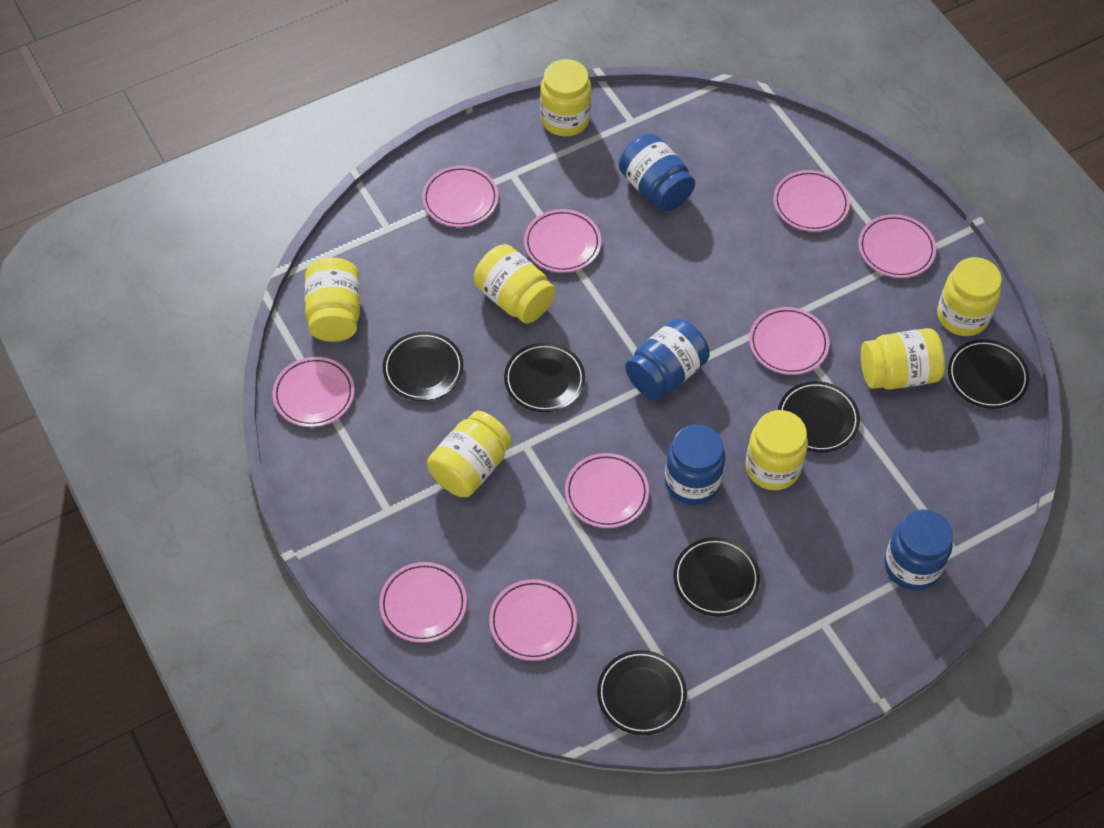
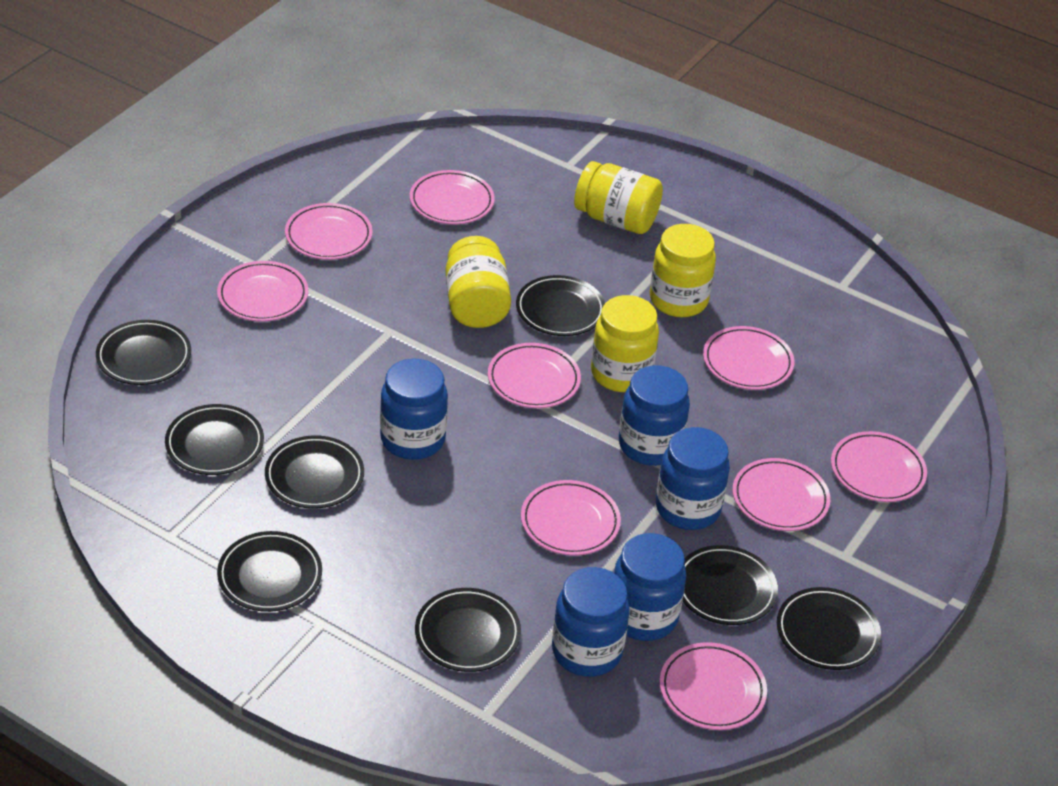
black plate: 6 -> 8
blue jar: 4 -> 5
yellow jar: 7 -> 4

